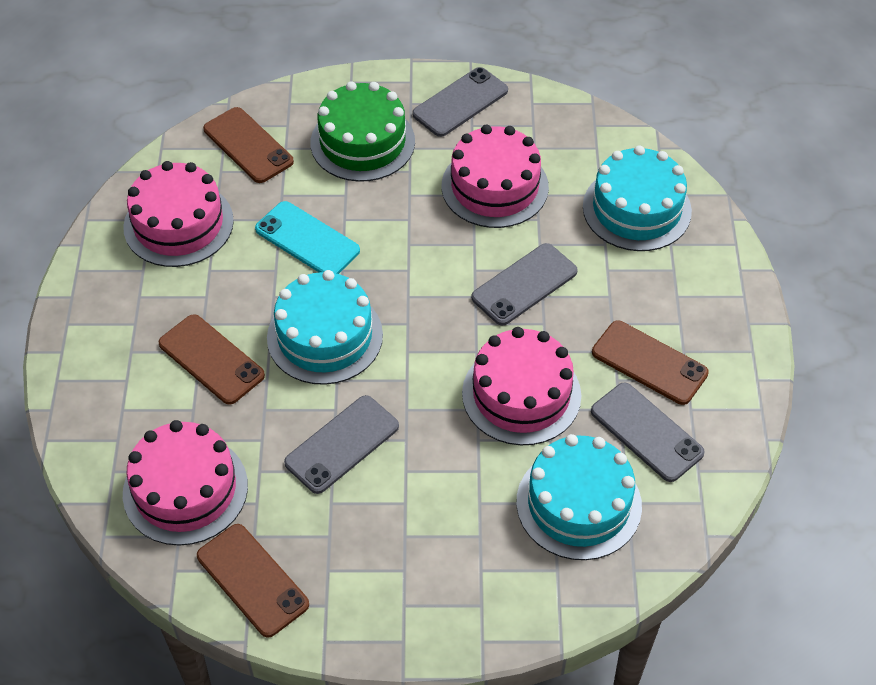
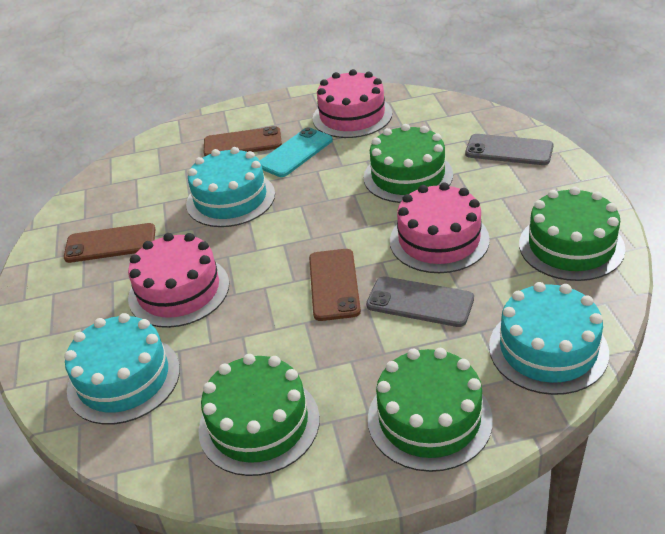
brown phone: 4 -> 3
green cake: 1 -> 4
grey phone: 4 -> 2
pink cake: 4 -> 3

